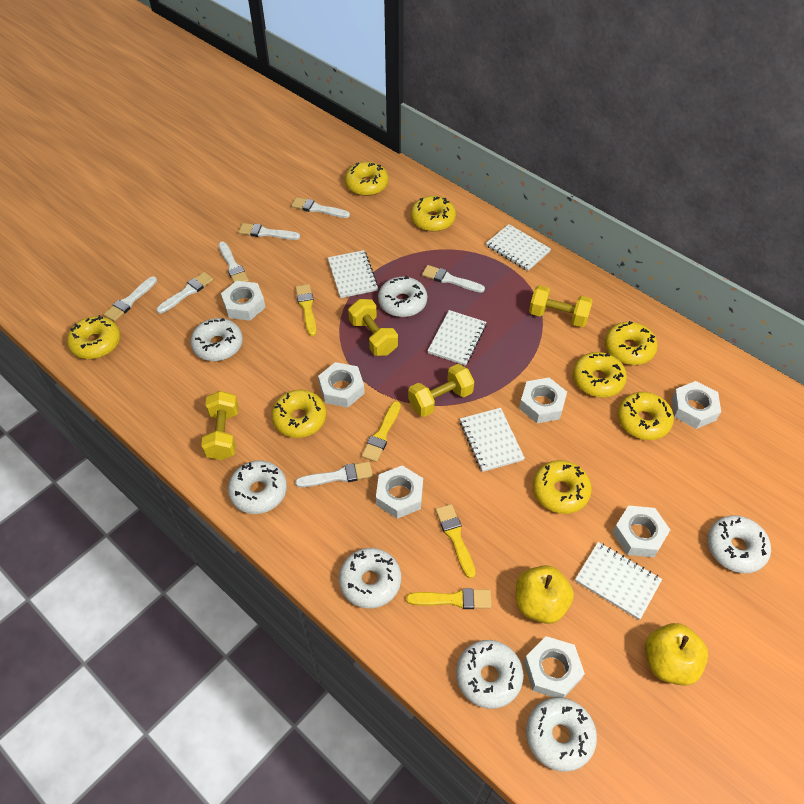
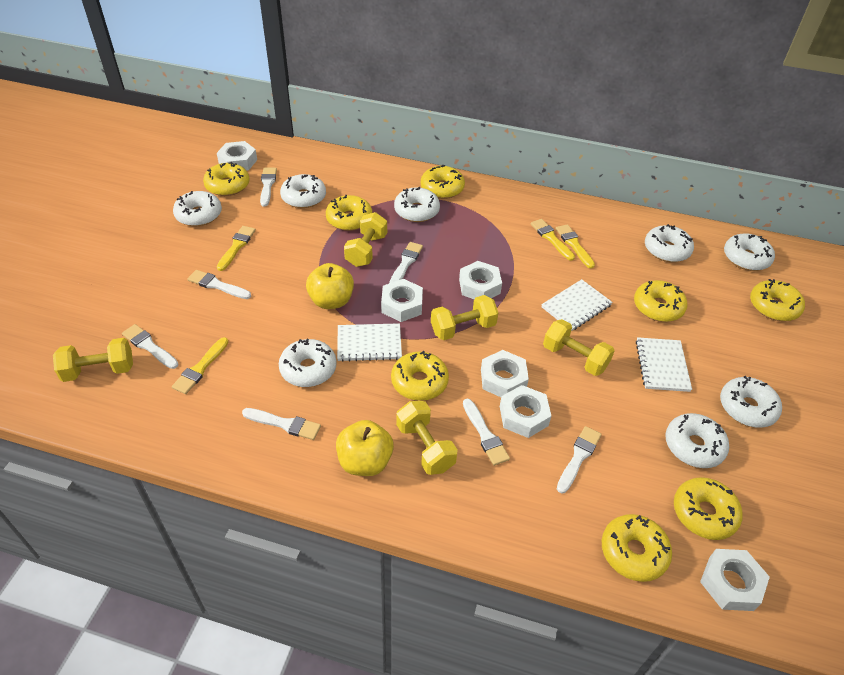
white donut: 7 -> 8
white notebook: 5 -> 3
white nut: 7 -> 6
yellow dumbbell: 4 -> 5

